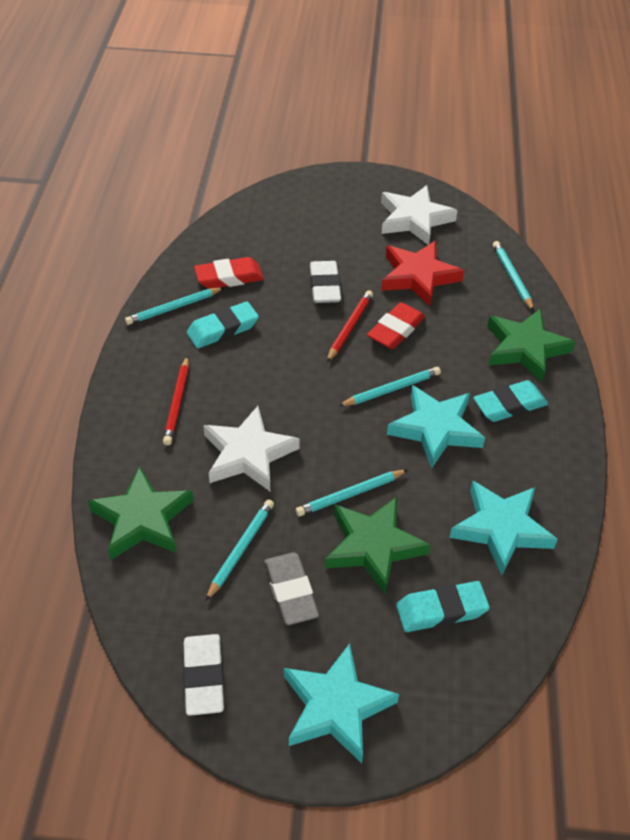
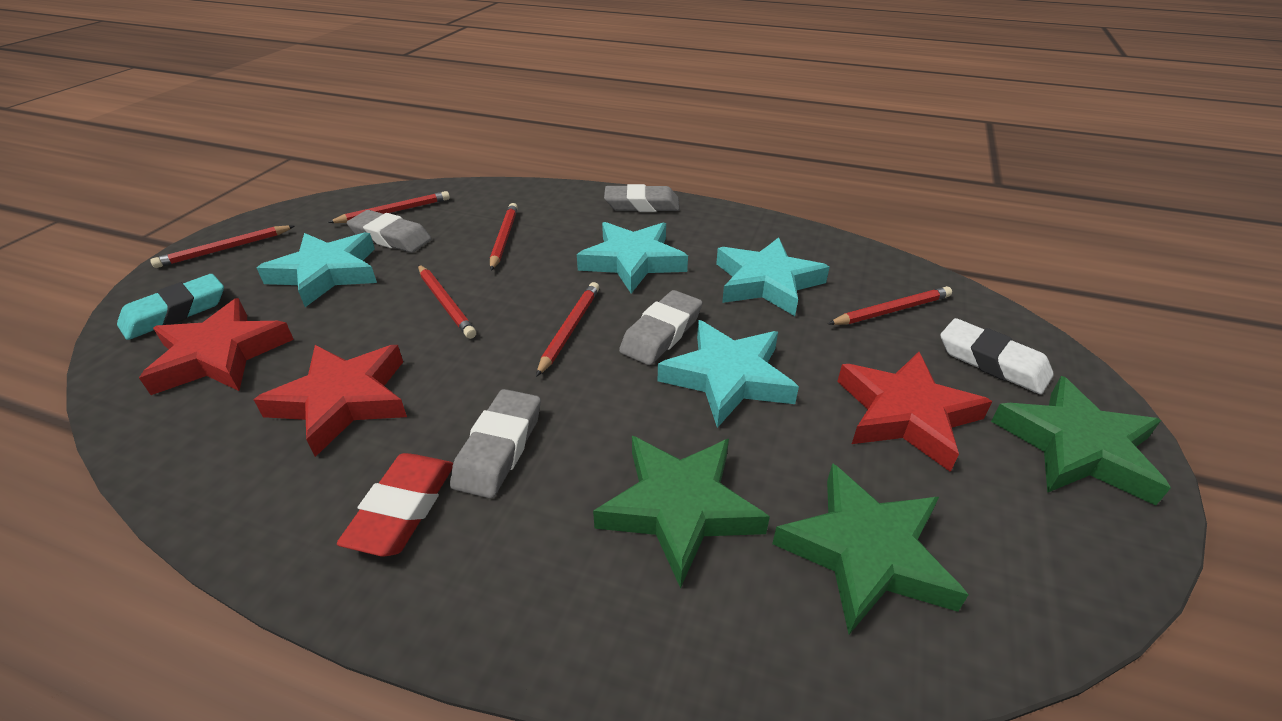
grey eraser: 1 -> 4
red eraser: 2 -> 1
red pencil: 2 -> 6
red star: 1 -> 3
turquoise eraser: 3 -> 1
turquoise pencil: 5 -> 0
turquoise star: 3 -> 4
white eraser: 2 -> 1
white star: 2 -> 0

